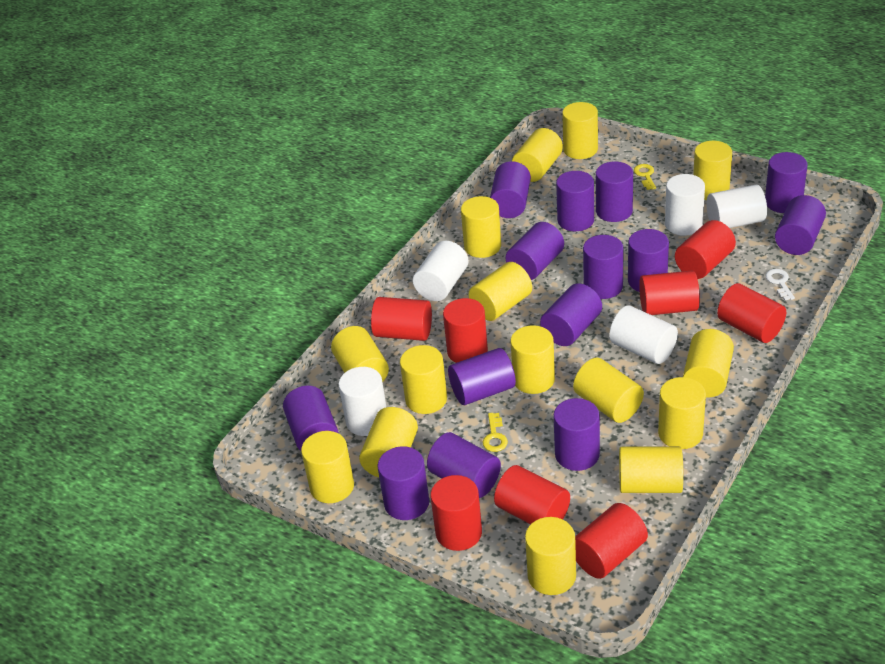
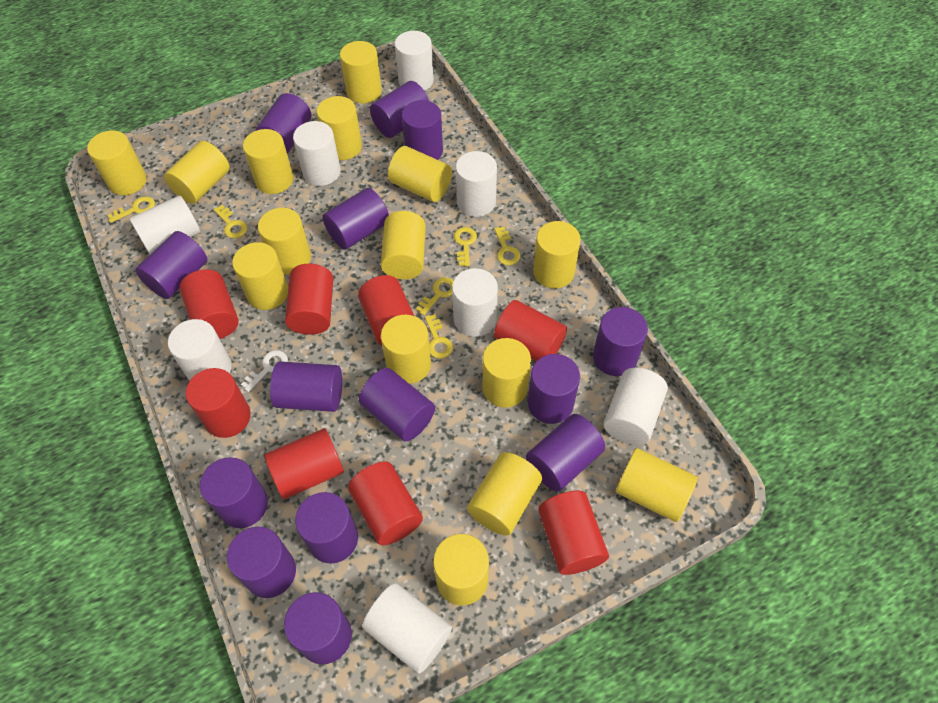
white cylinder: 5 -> 8
yellow key: 2 -> 6

